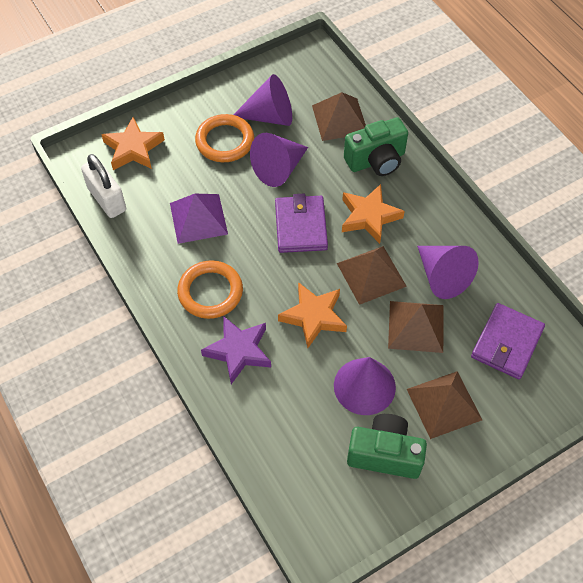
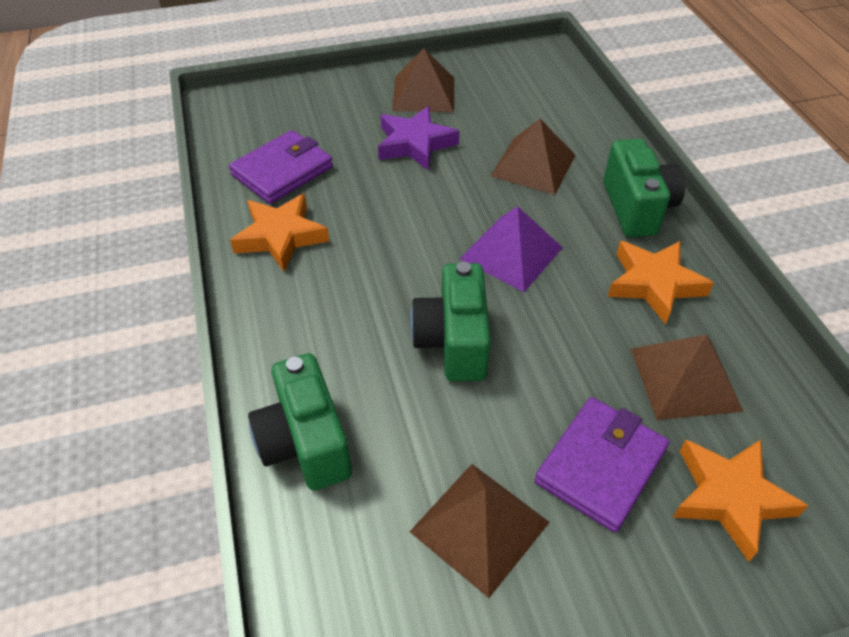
green camera: 2 -> 3
orange ring: 2 -> 0
purple cone: 4 -> 0
white padlock: 1 -> 0

